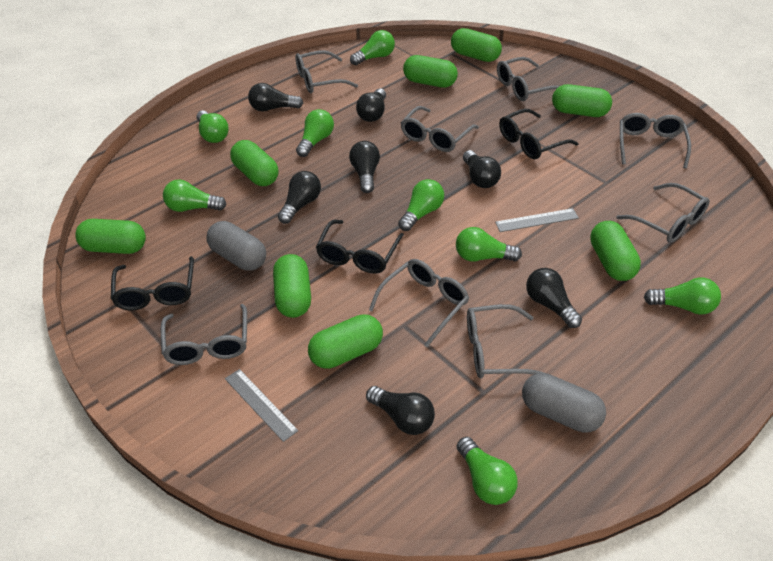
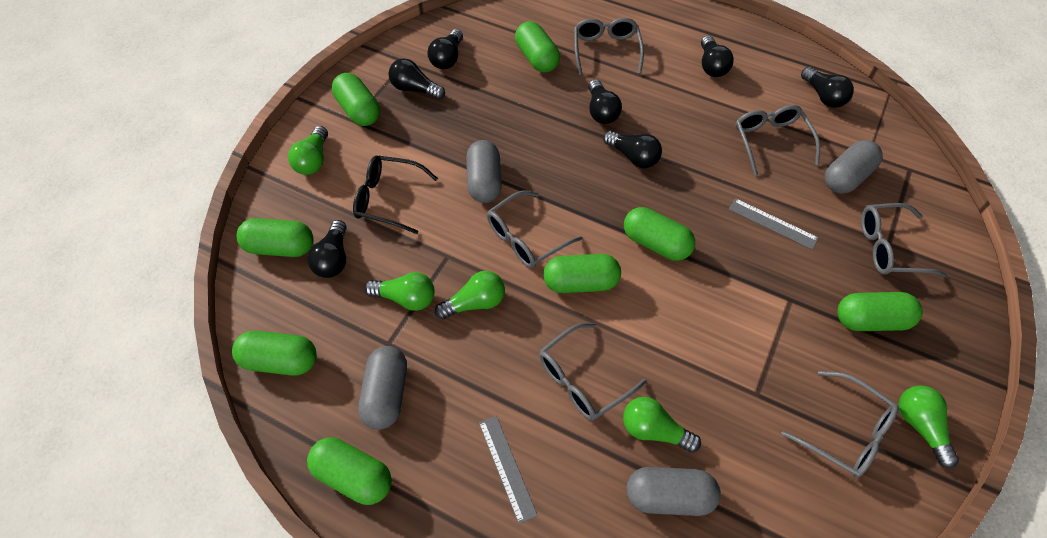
black glasses: 3 -> 1
green light bulb: 8 -> 5
grey capsule: 2 -> 4
grey glasses: 8 -> 6

